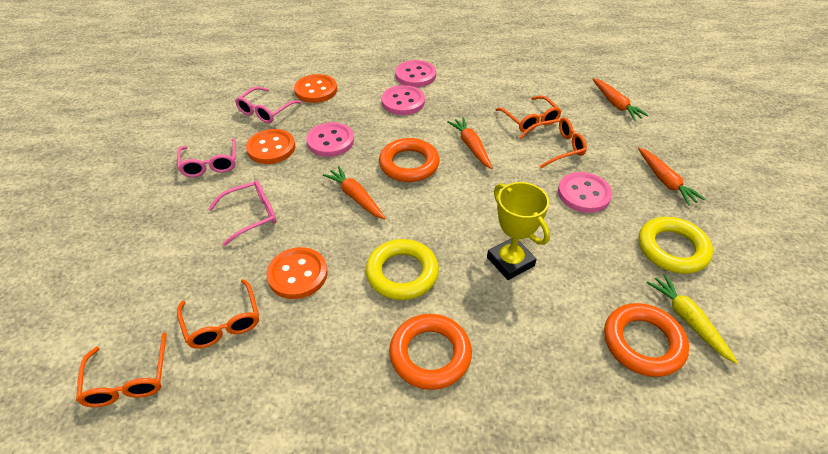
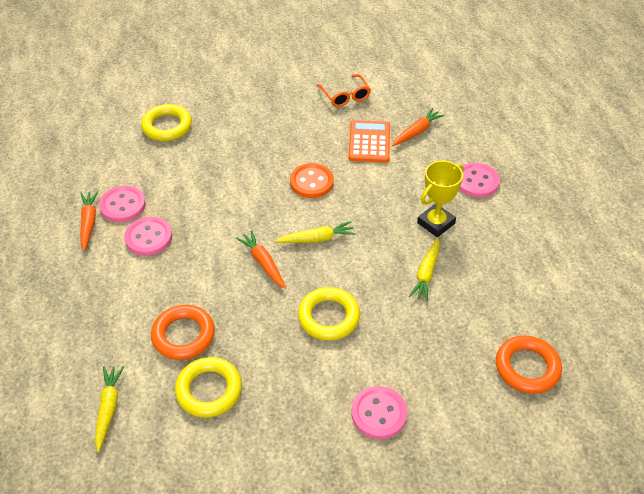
orange button: 3 -> 1
orange calculator: 0 -> 1
orange carrot: 4 -> 3
orange glasses: 4 -> 1
orange ring: 3 -> 2
pink glasses: 3 -> 0
yellow carrot: 1 -> 3
yellow ring: 2 -> 3

